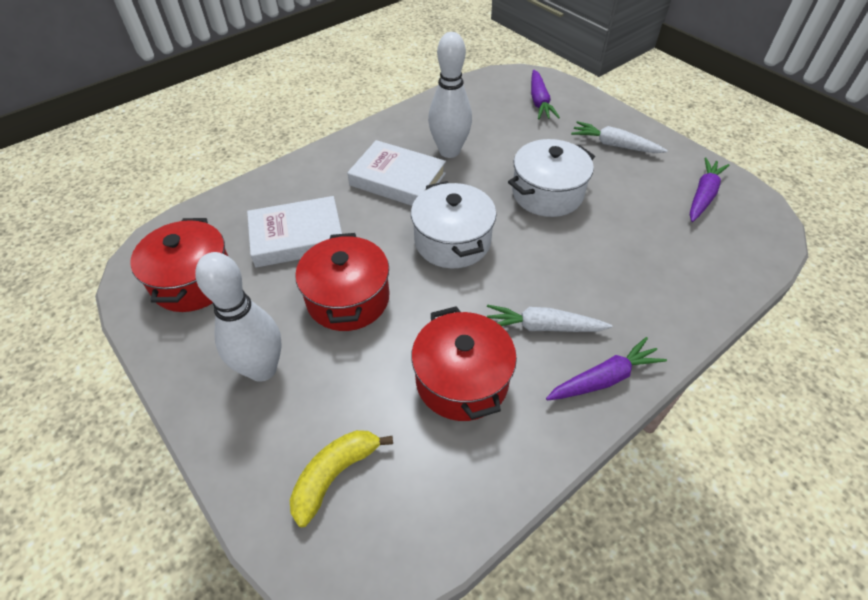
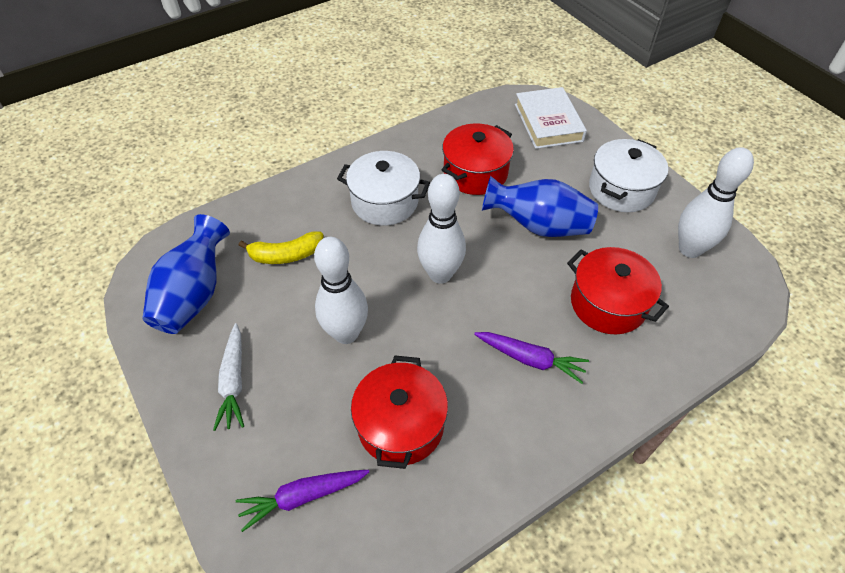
blue vase: 0 -> 2
purple carrot: 3 -> 2
white book: 2 -> 1
white bowling pin: 2 -> 3
white carrot: 2 -> 1

